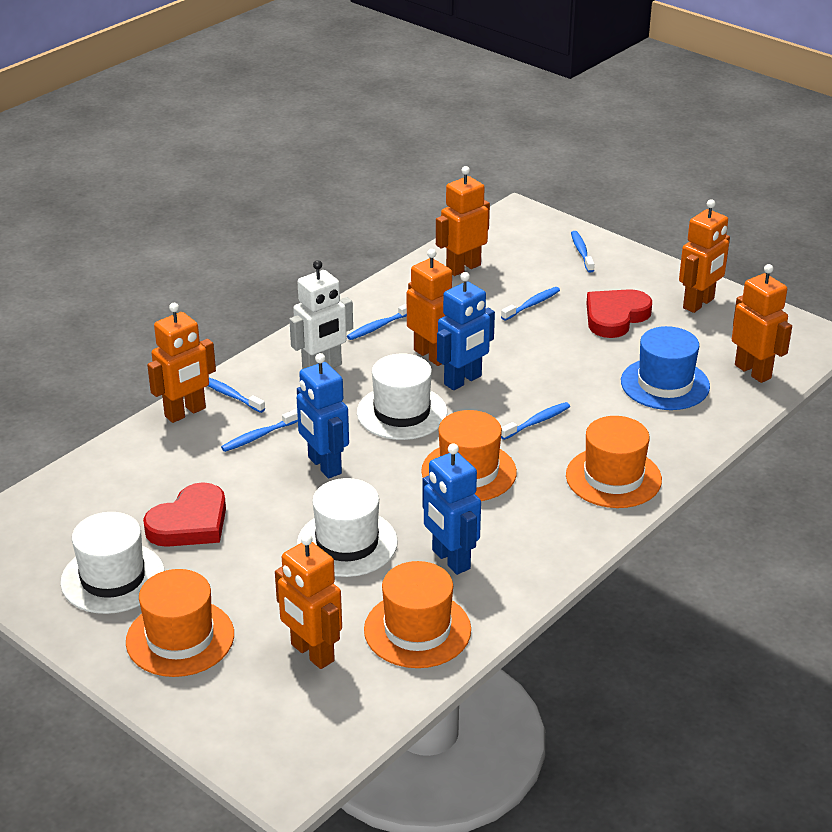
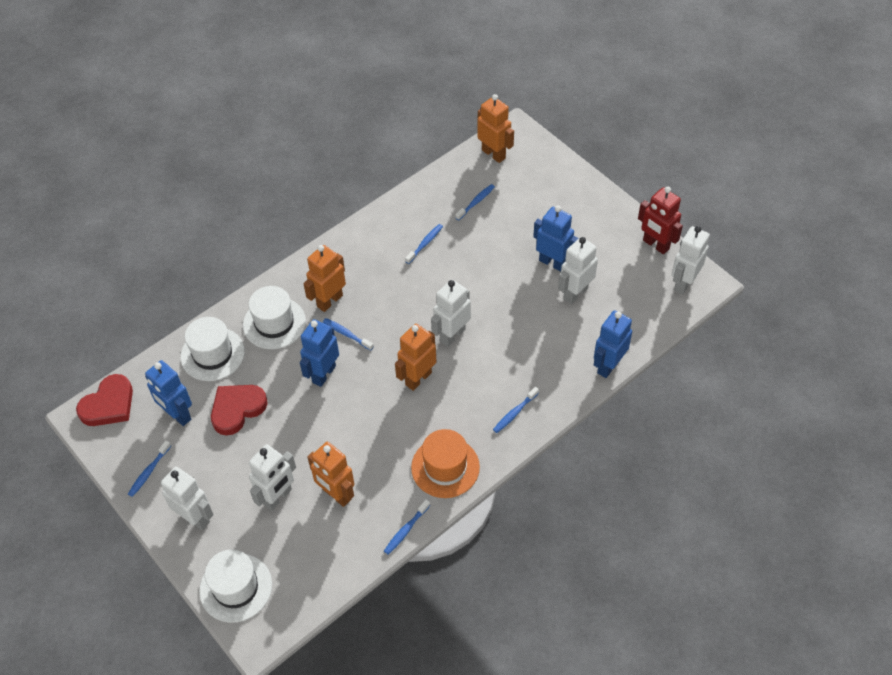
blue hat: 1 -> 0
blue robot: 3 -> 4
orange hat: 4 -> 1
orange robot: 6 -> 4
red robot: 0 -> 1
white robot: 1 -> 5

